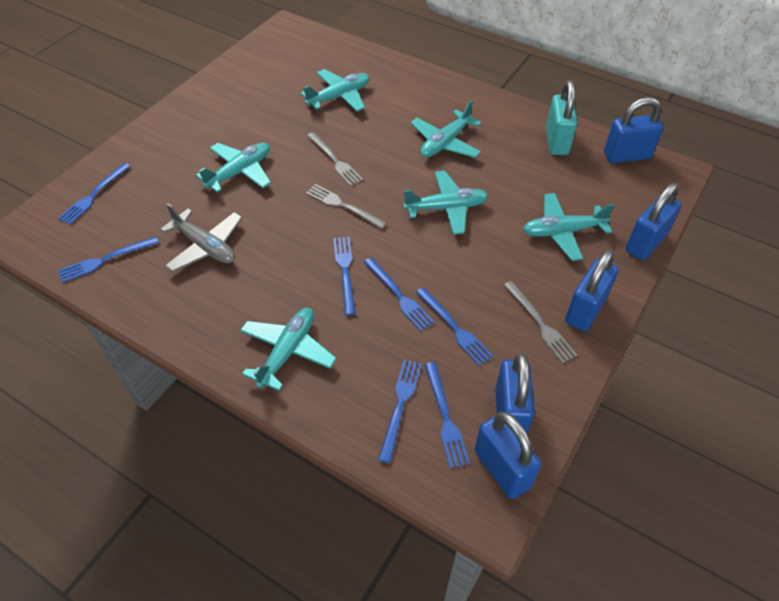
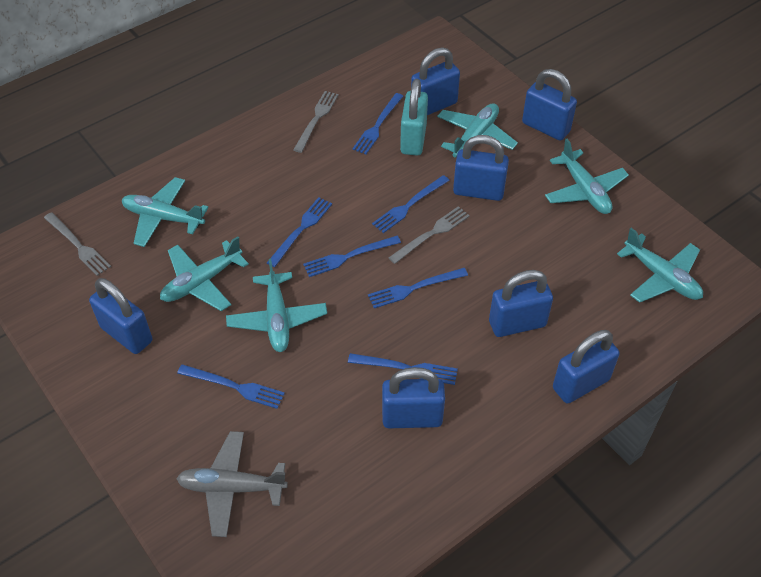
blue padlock: 5 -> 7

